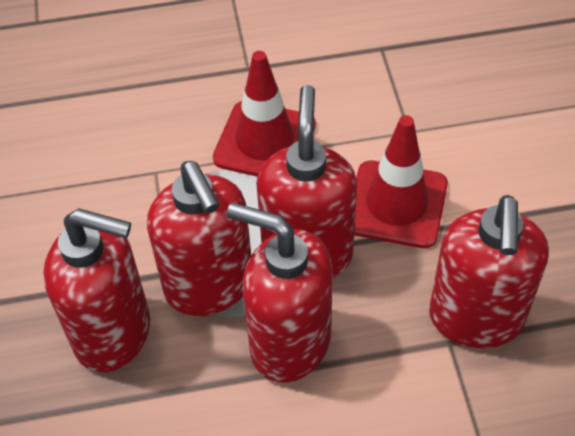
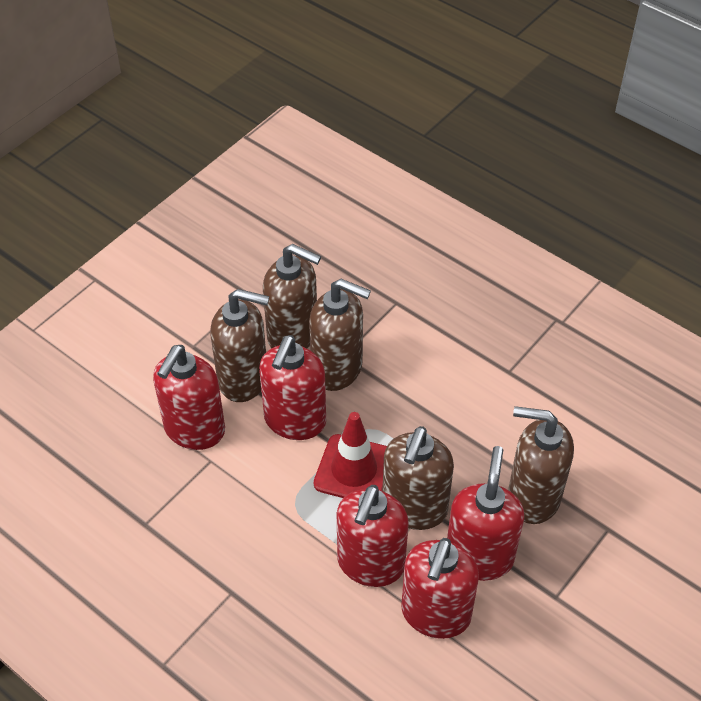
brown soap dispenser: 0 -> 5
red traffic cone: 2 -> 1

